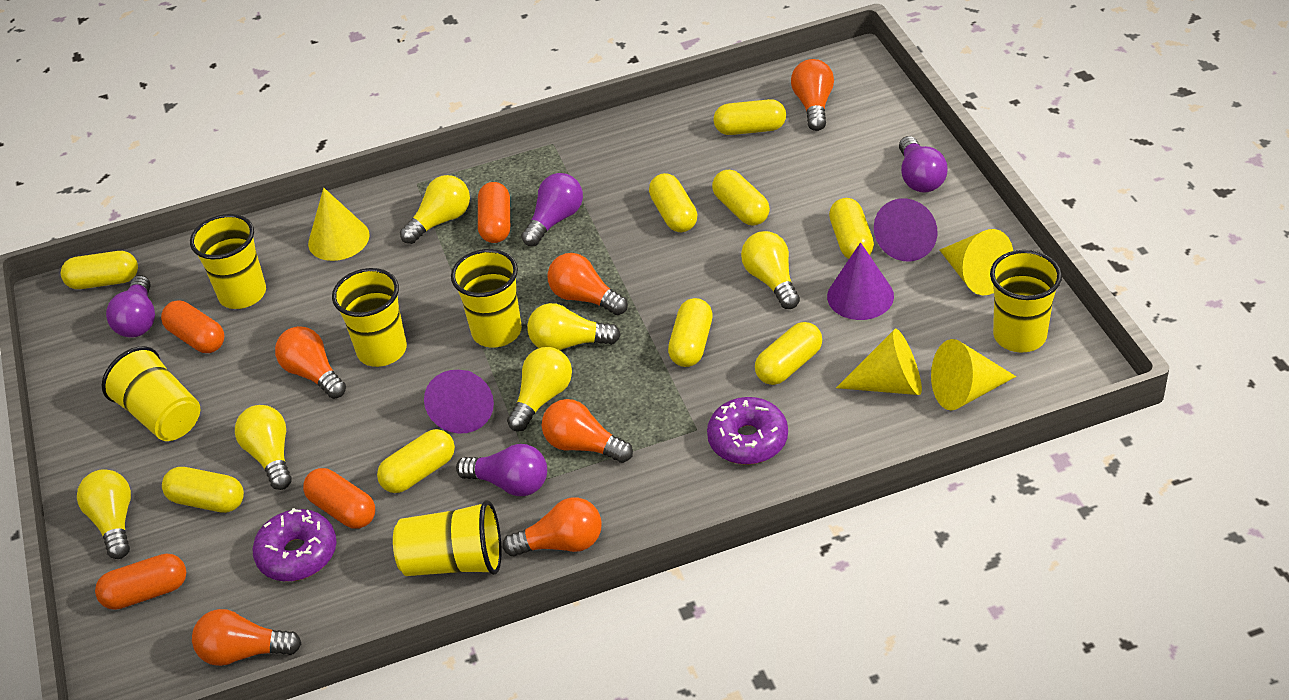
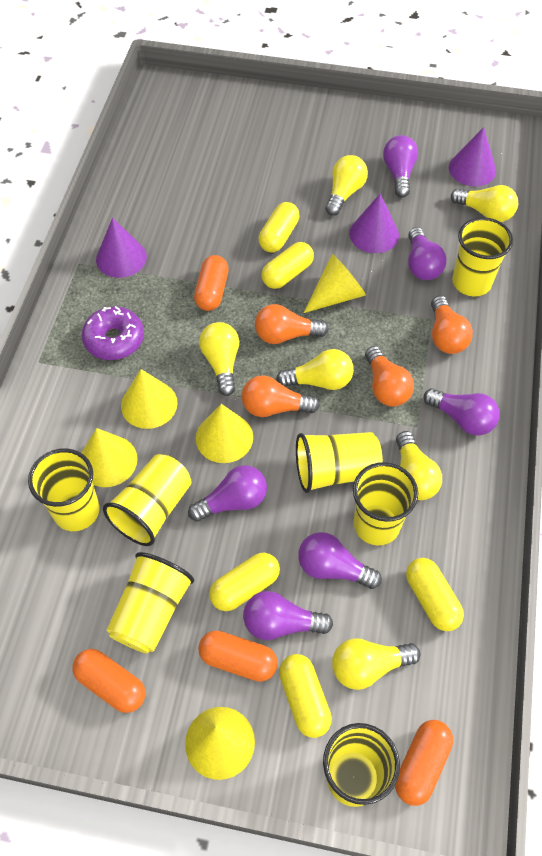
orange light bulb: 6 -> 4
purple donut: 2 -> 1
purple light bulb: 4 -> 6
yellow capsule: 9 -> 5
yellow cone: 4 -> 5
yellow cup: 6 -> 7

